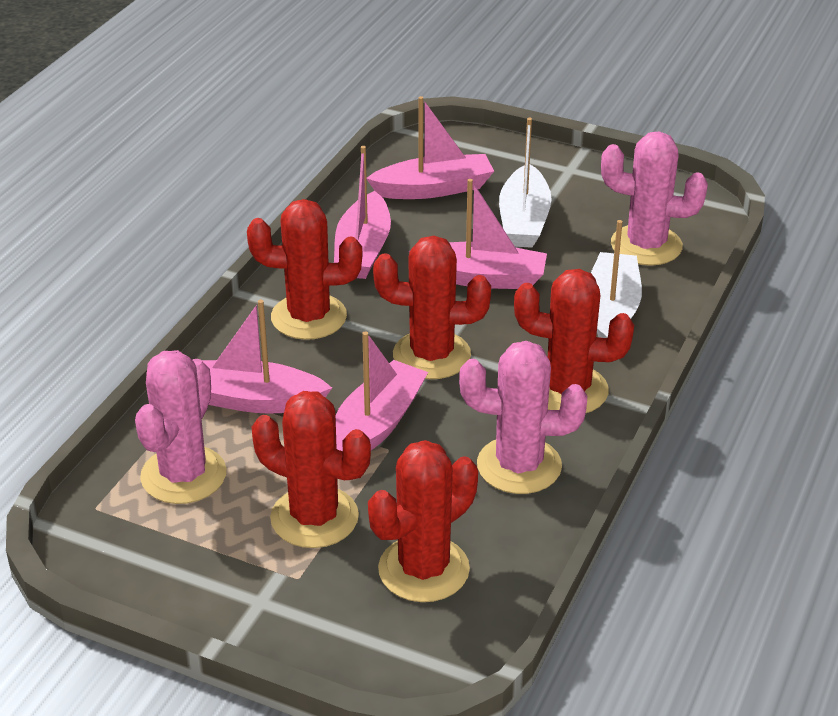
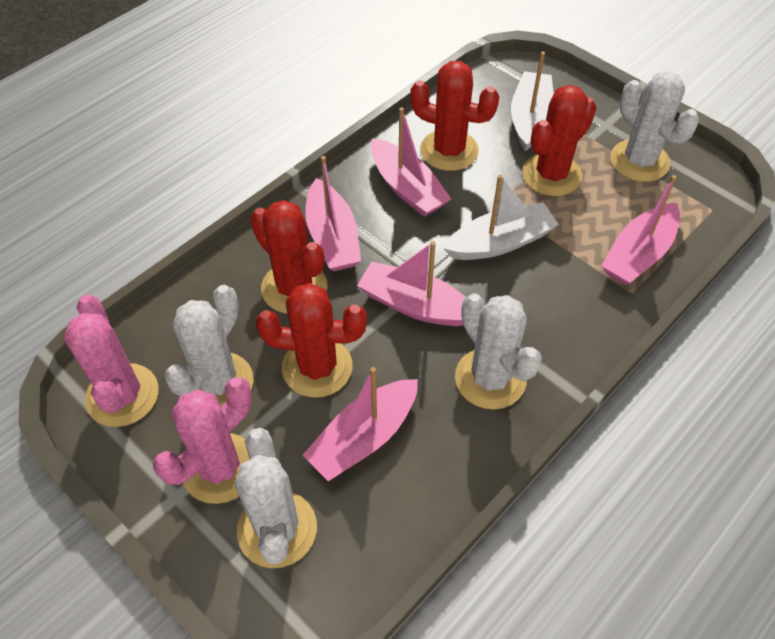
pink cactus: 3 -> 2
red cactus: 5 -> 4
white cactus: 0 -> 4

